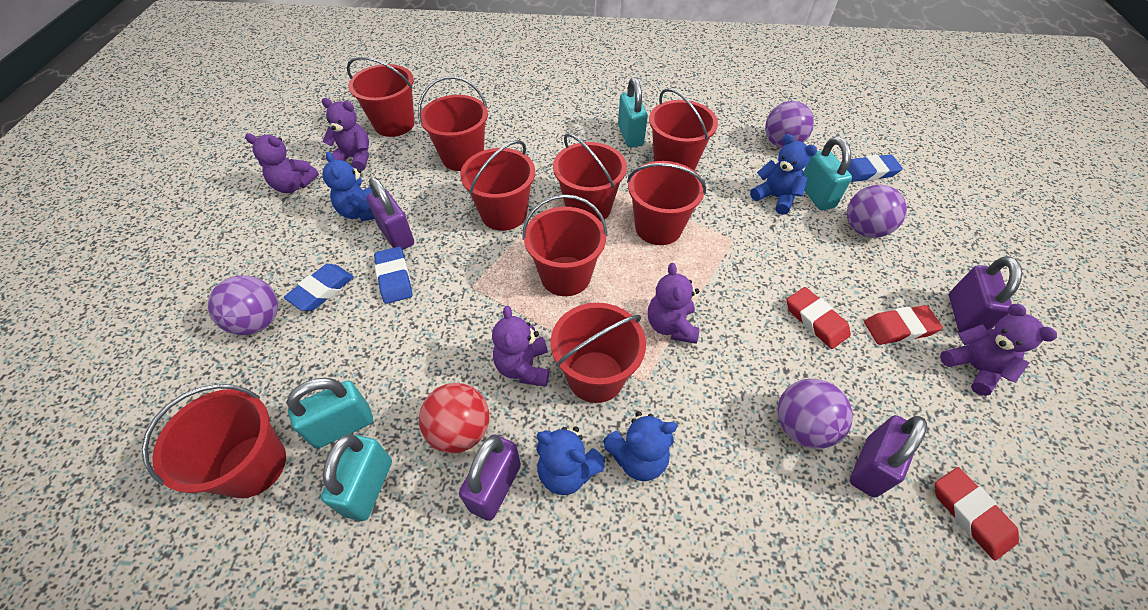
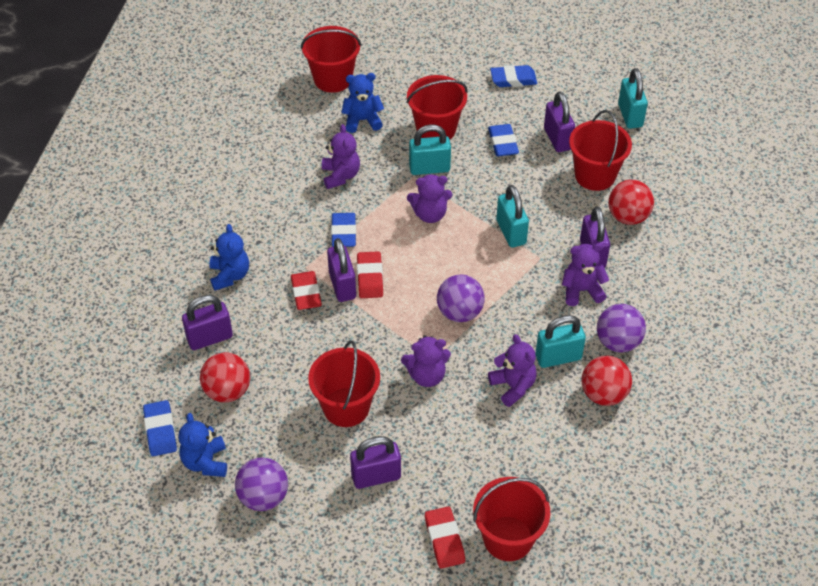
blue eraser: 3 -> 4
blue teddy bear: 4 -> 3
purple ball: 4 -> 3
purple padlock: 4 -> 5
red ball: 1 -> 3
red bucket: 9 -> 5

